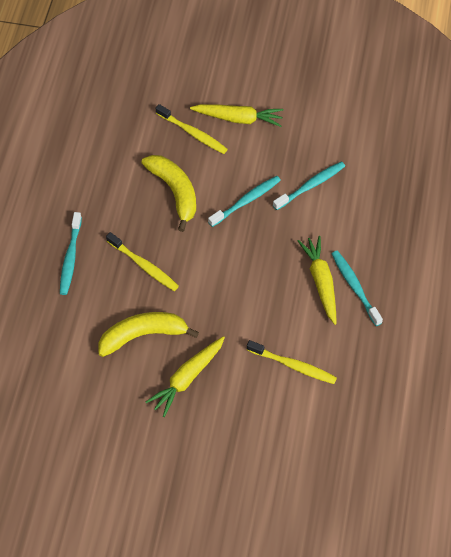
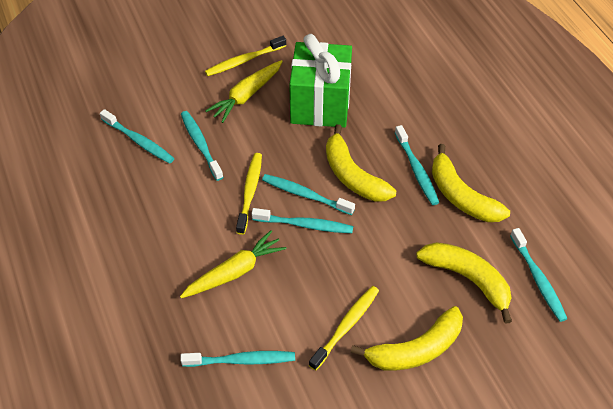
green gift: 0 -> 1
turquoise toothbrush: 4 -> 7
yellow banana: 2 -> 4
yellow carrot: 3 -> 2

